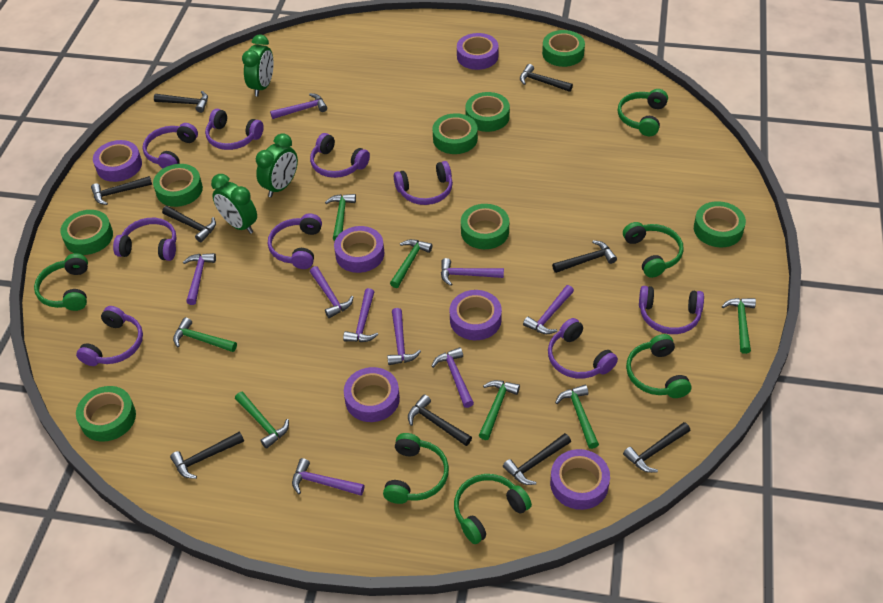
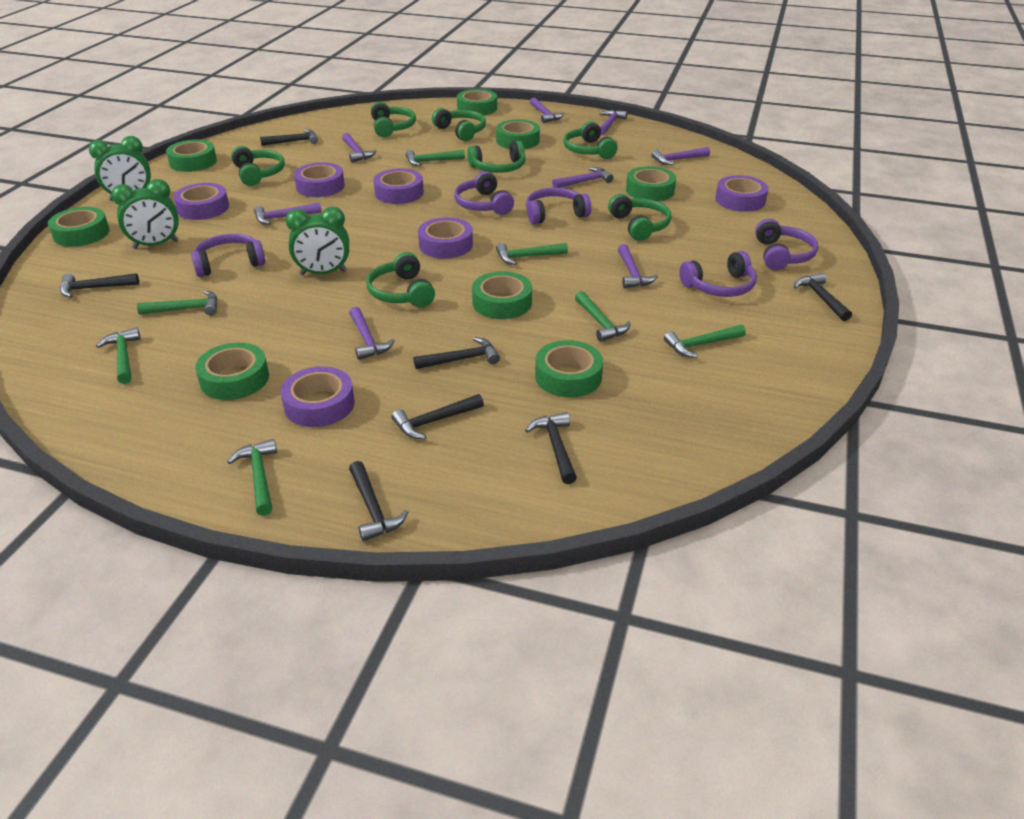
black hammer: 9 -> 7
green headphones: 6 -> 7
purple hammer: 9 -> 8
purple headphones: 9 -> 5

